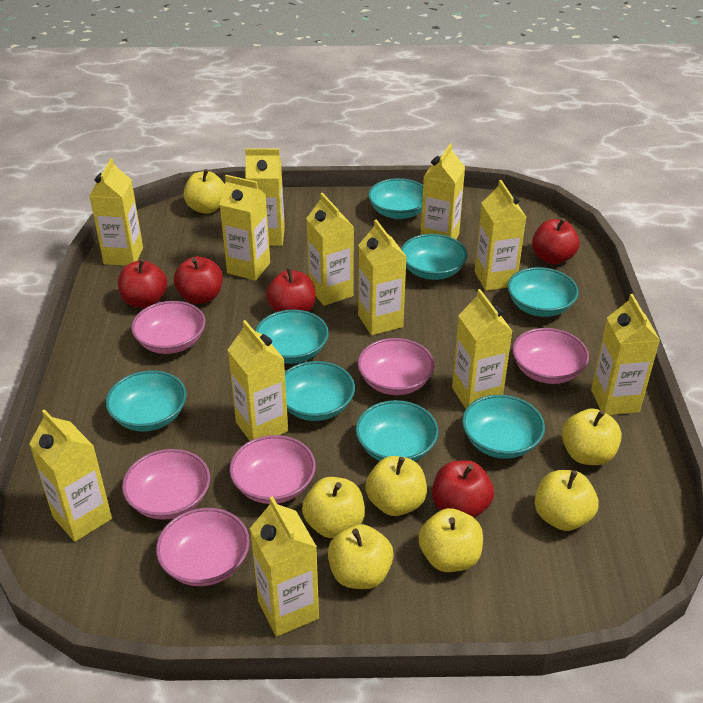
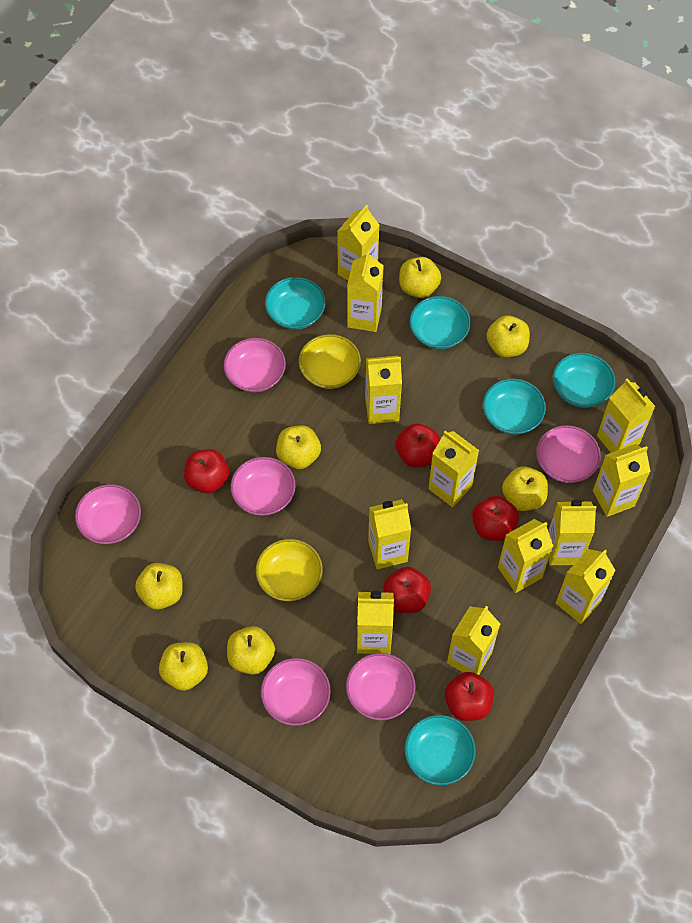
turquoise bowl: 8 -> 5
yellow bowl: 0 -> 2

